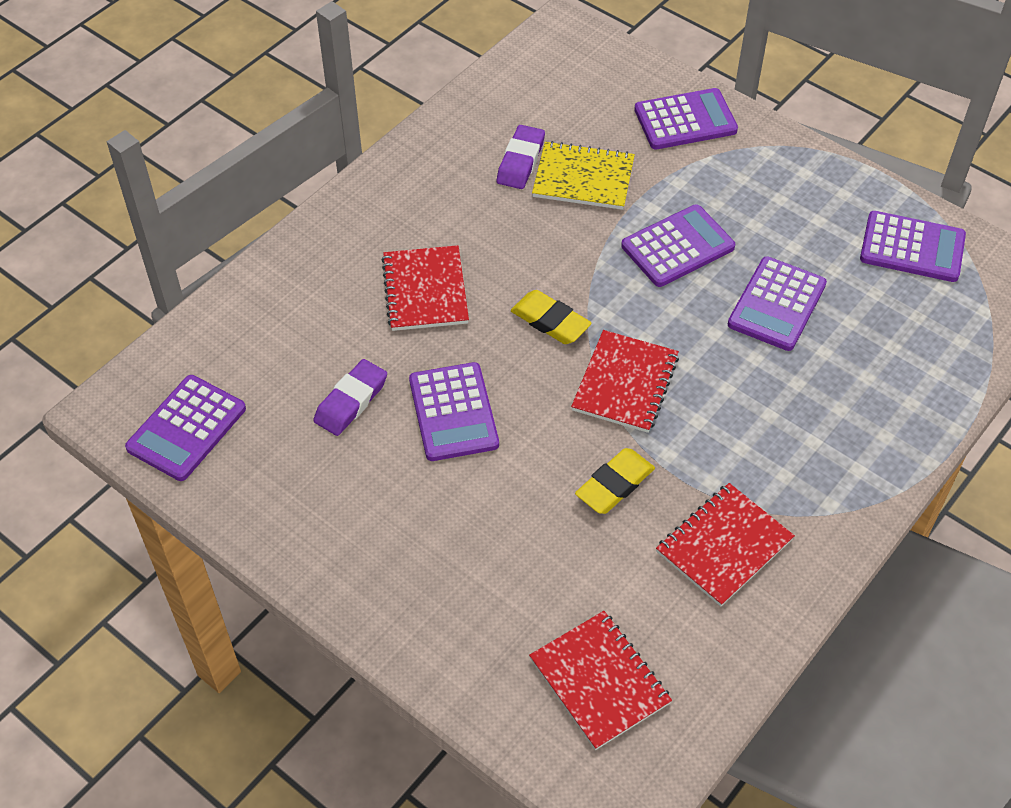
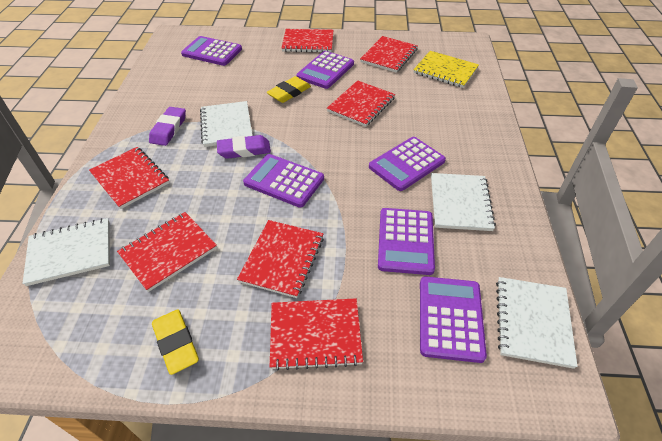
red notebook: 4 -> 7
white notebook: 0 -> 4

